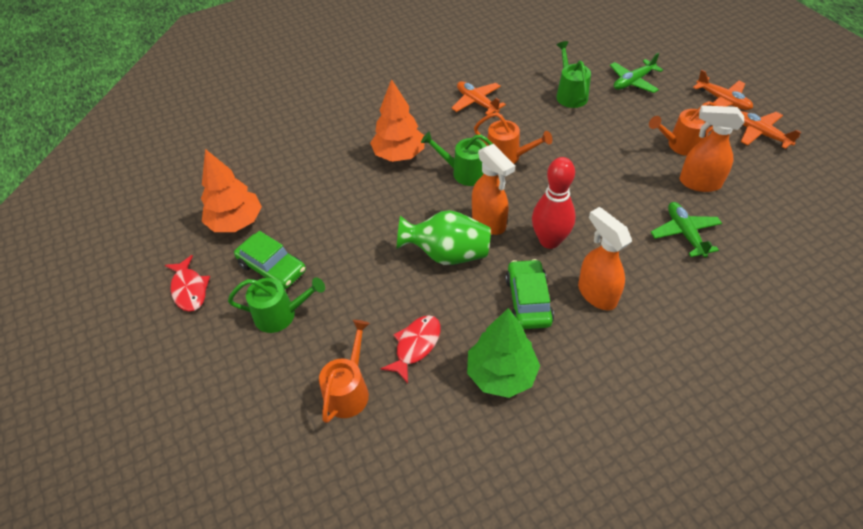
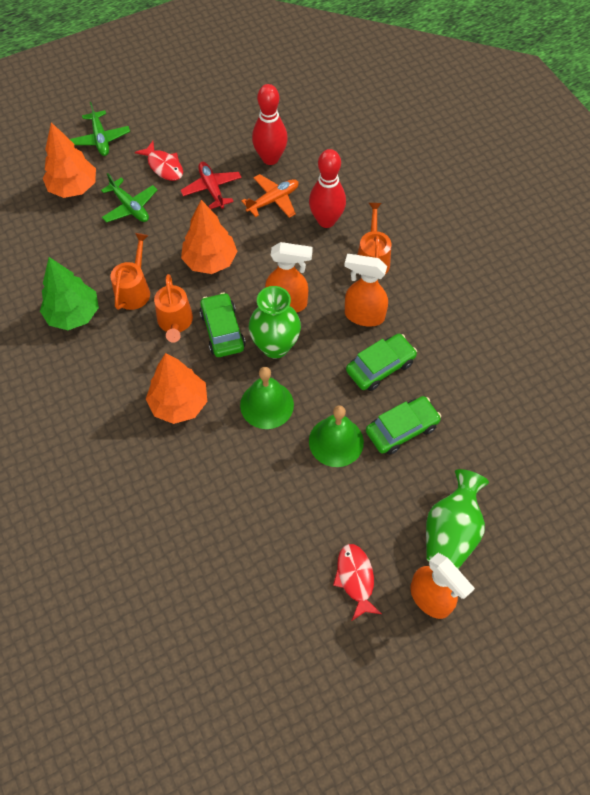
green bell: 0 -> 2
green car: 2 -> 3
green vase: 1 -> 2
green watering can: 3 -> 0
orange plane: 3 -> 1
orange tree: 2 -> 3
red bowling pin: 1 -> 2
red plane: 0 -> 1

